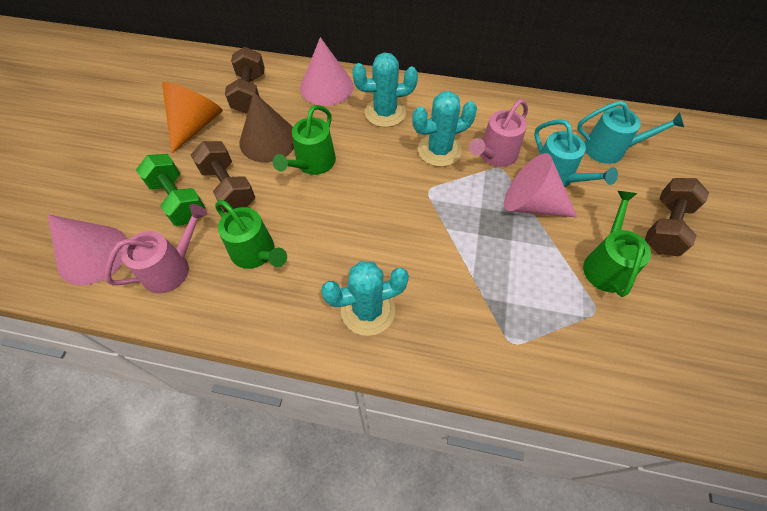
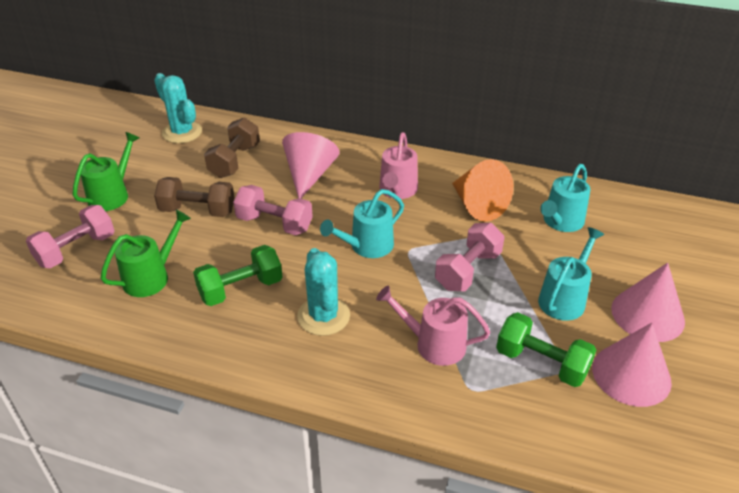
brown cone: 1 -> 0
brown dumbbell: 3 -> 2
green dumbbell: 1 -> 2
green watering can: 3 -> 2
pink dumbbell: 0 -> 3
turquoise cactus: 3 -> 2
turquoise watering can: 2 -> 3

